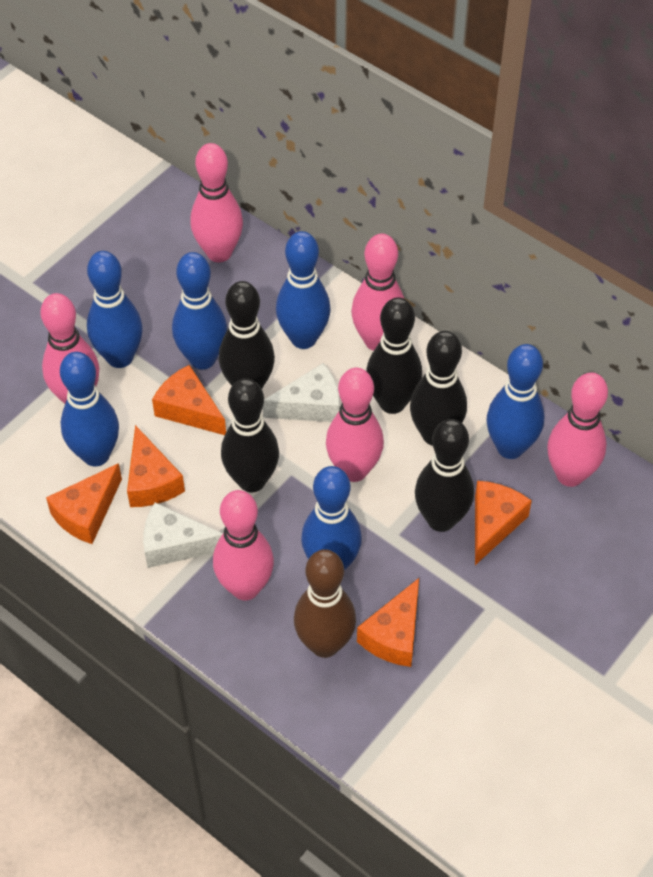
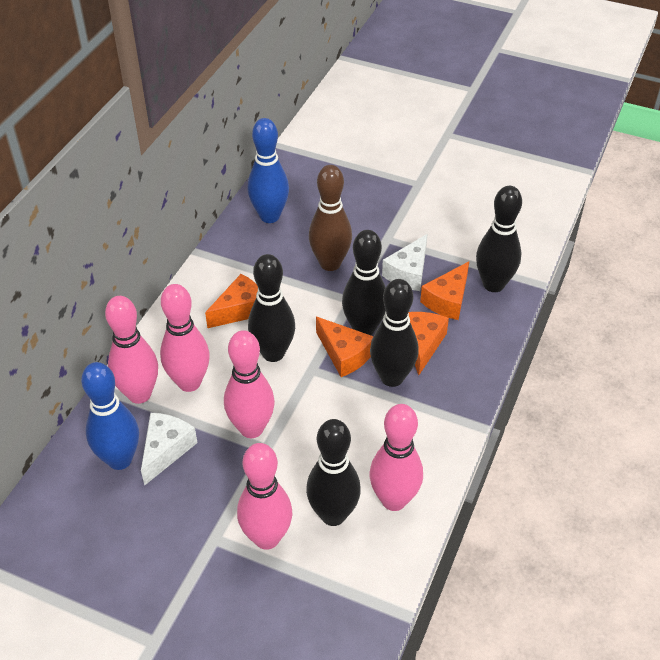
blue bowling pin: 6 -> 2
orange cheese: 5 -> 4
pink bowling pin: 6 -> 5

